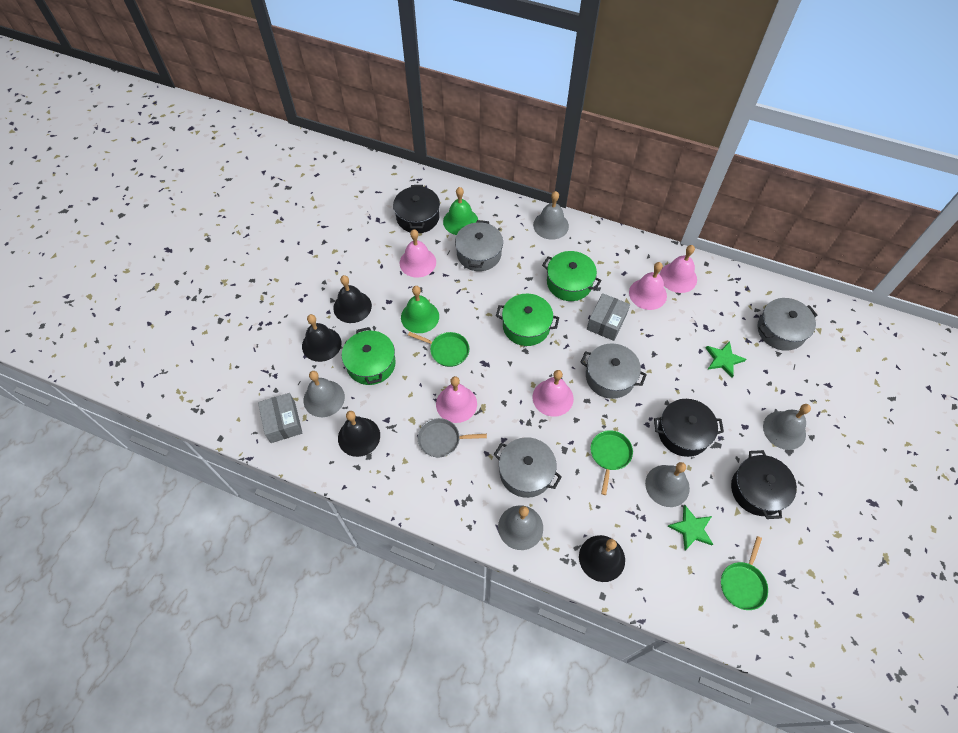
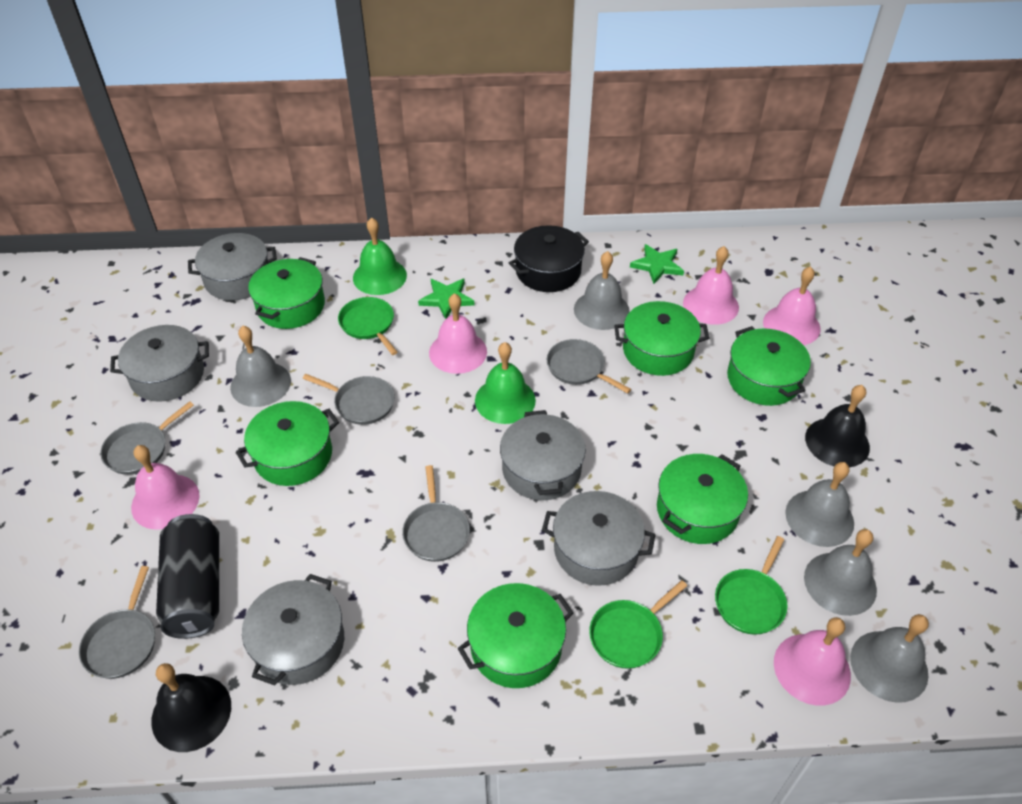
black bell: 4 -> 2
black can: 0 -> 1
black pot: 3 -> 1
green pot: 3 -> 6
grey box: 2 -> 0
grey pan: 1 -> 5
grey pot: 4 -> 5

